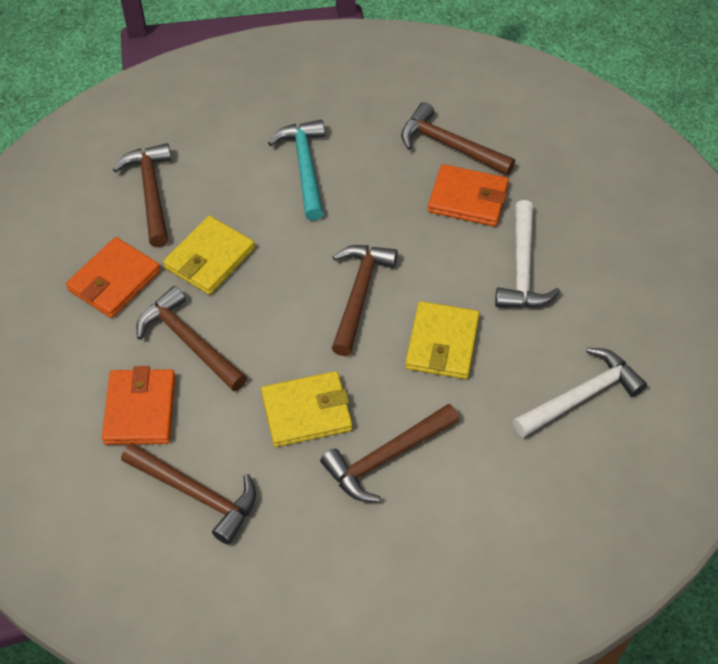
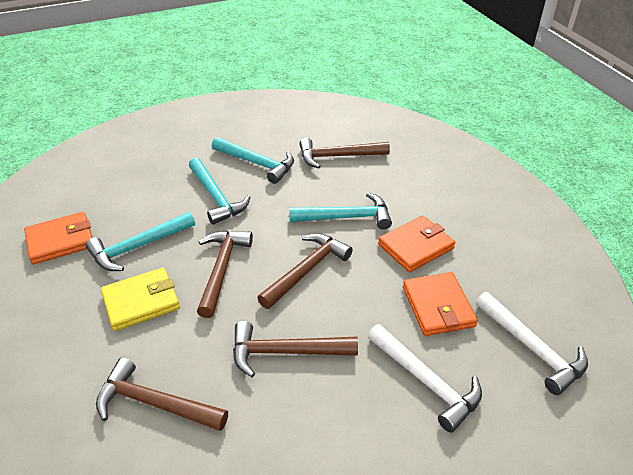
brown hammer: 6 -> 5
turquoise hammer: 1 -> 4
yellow wallet: 3 -> 1

